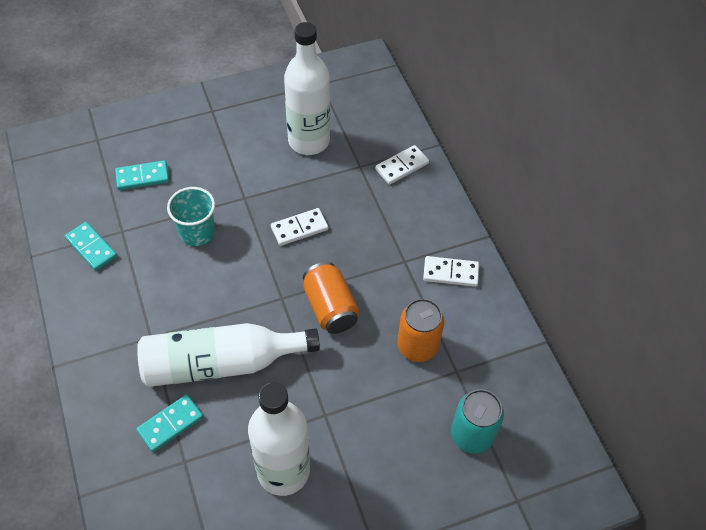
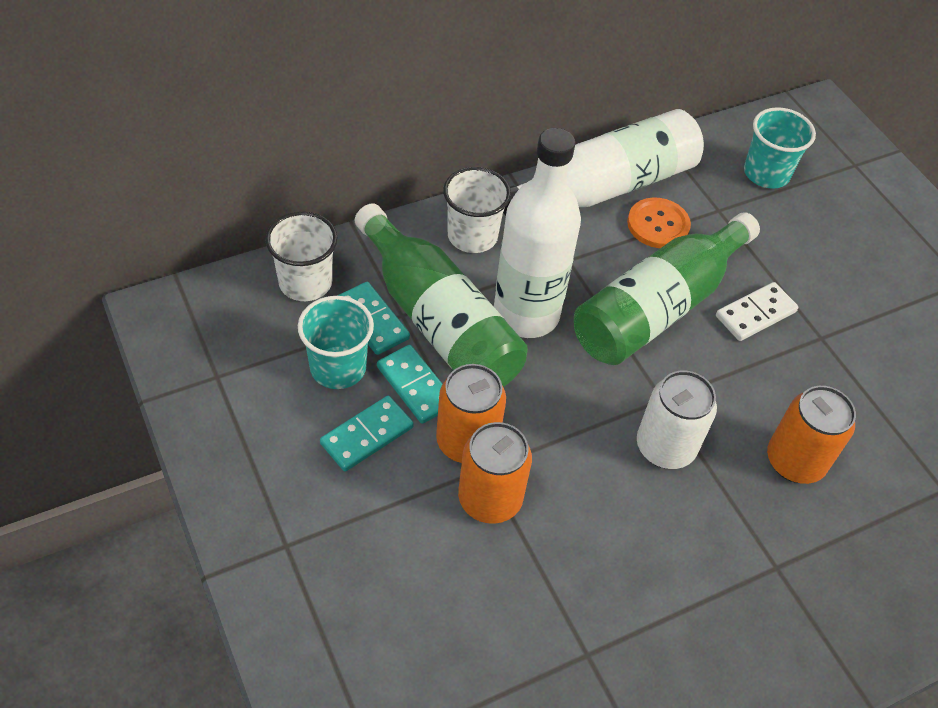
green bottle: 0 -> 2
orange button: 0 -> 1
orange can: 2 -> 3
turquoise can: 1 -> 0
turquoise cup: 1 -> 2
white bottle: 3 -> 2
white can: 0 -> 1
white cup: 0 -> 2
white domino: 3 -> 1

